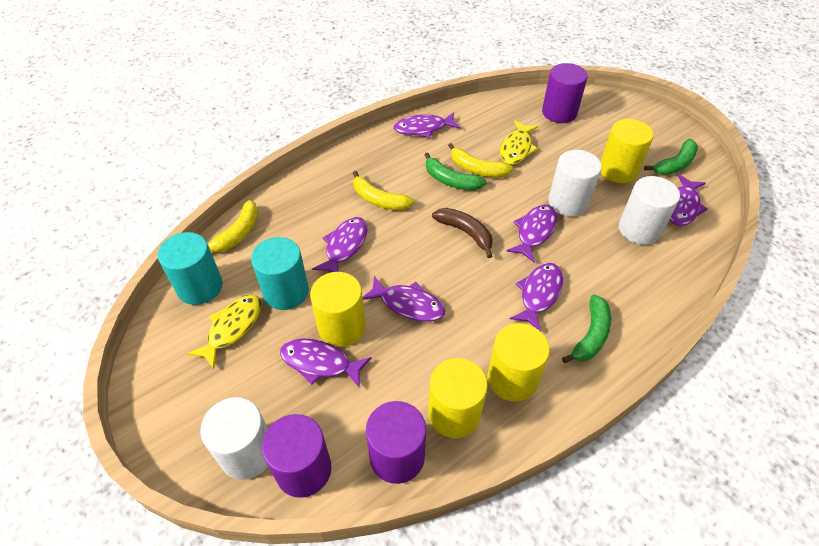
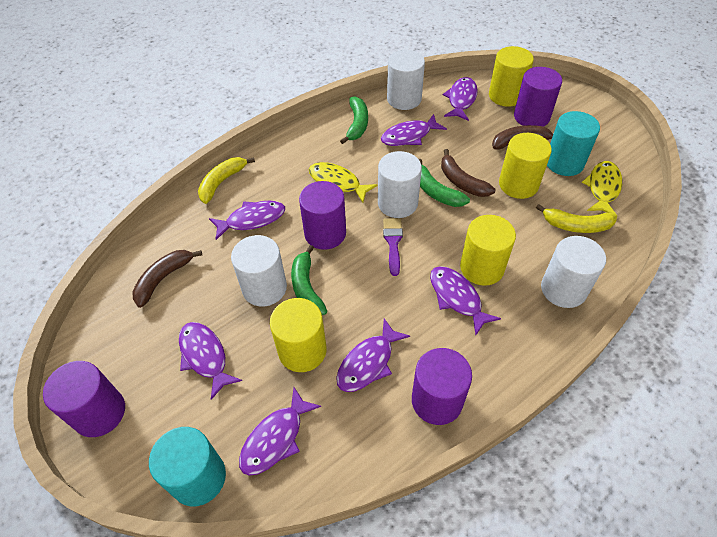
brown banana: 1 -> 3
purple brush: 0 -> 1
purple cylinder: 3 -> 4
white cylinder: 3 -> 4
yellow banana: 3 -> 2

